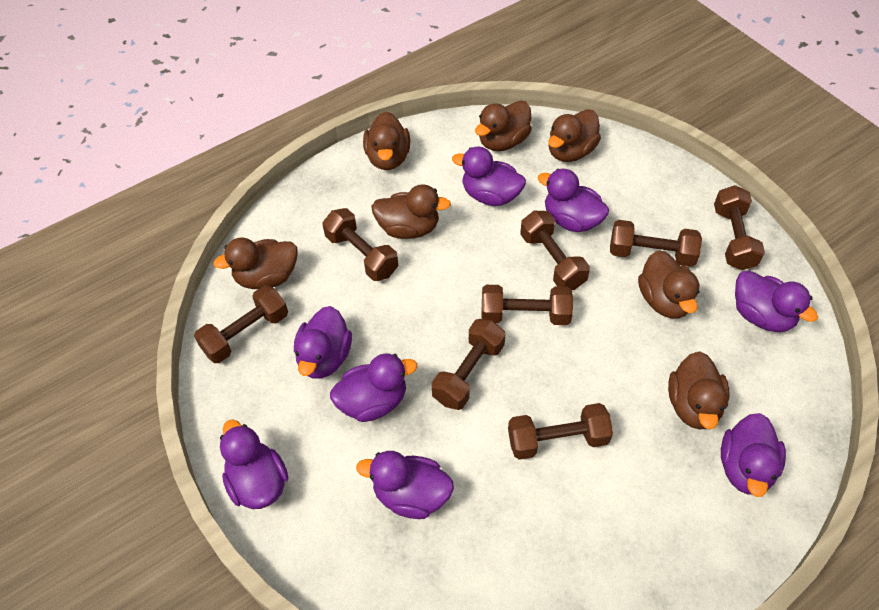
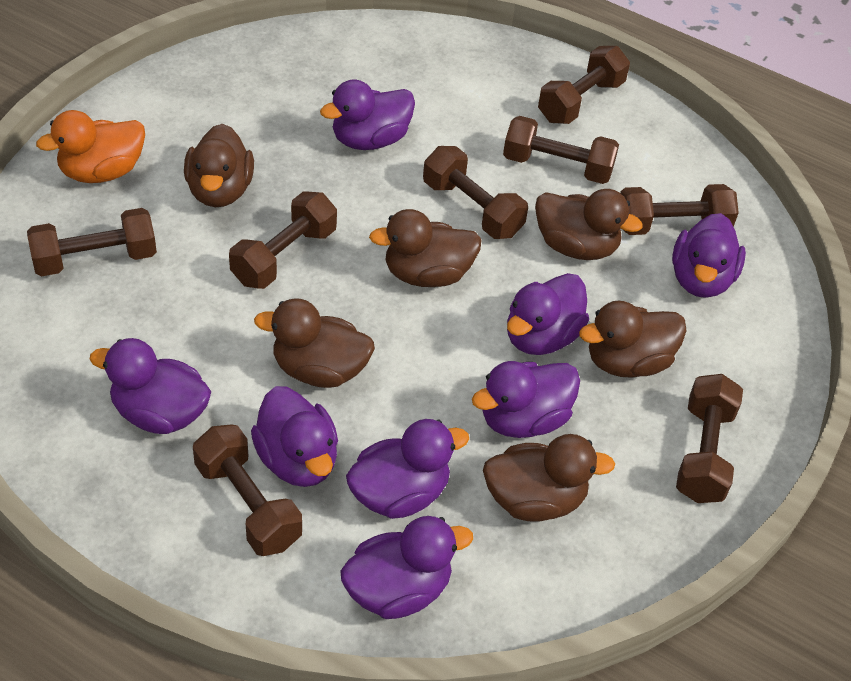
brown duck: 7 -> 6
orange duck: 0 -> 1

